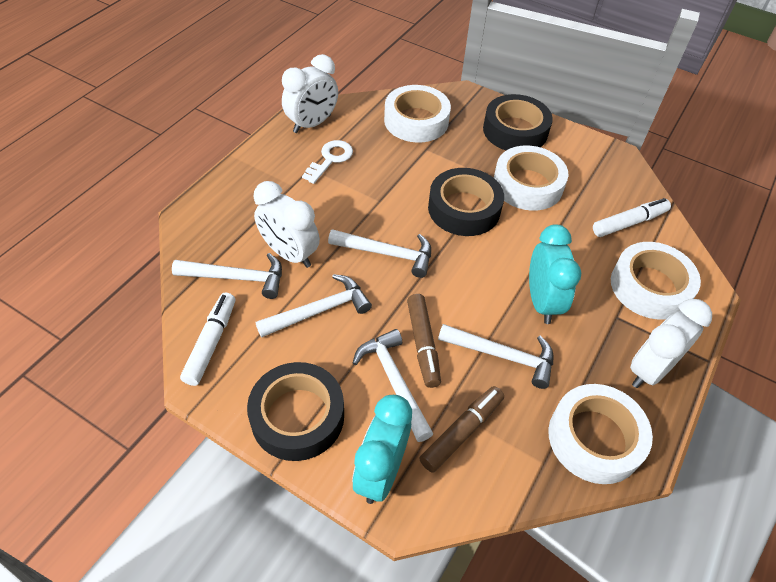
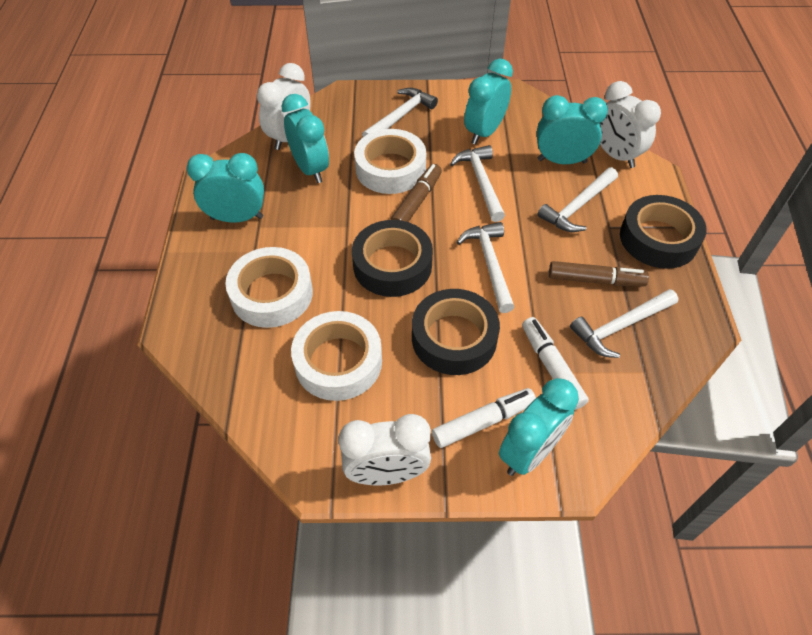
turquoise clock: 2 -> 5
white key: 1 -> 0
white tape: 4 -> 3

